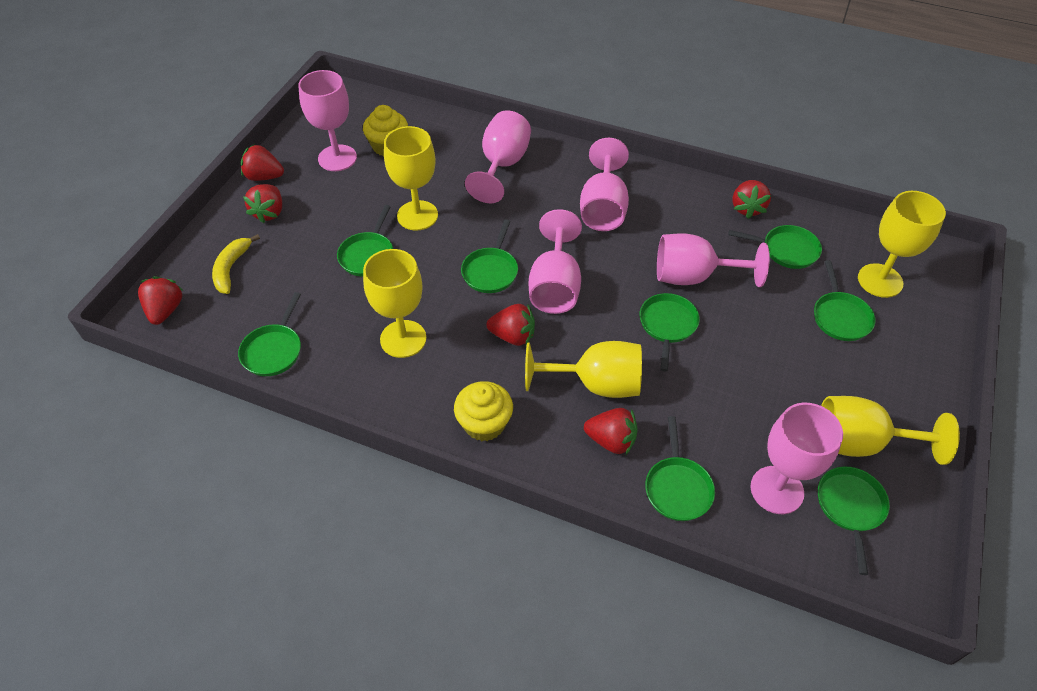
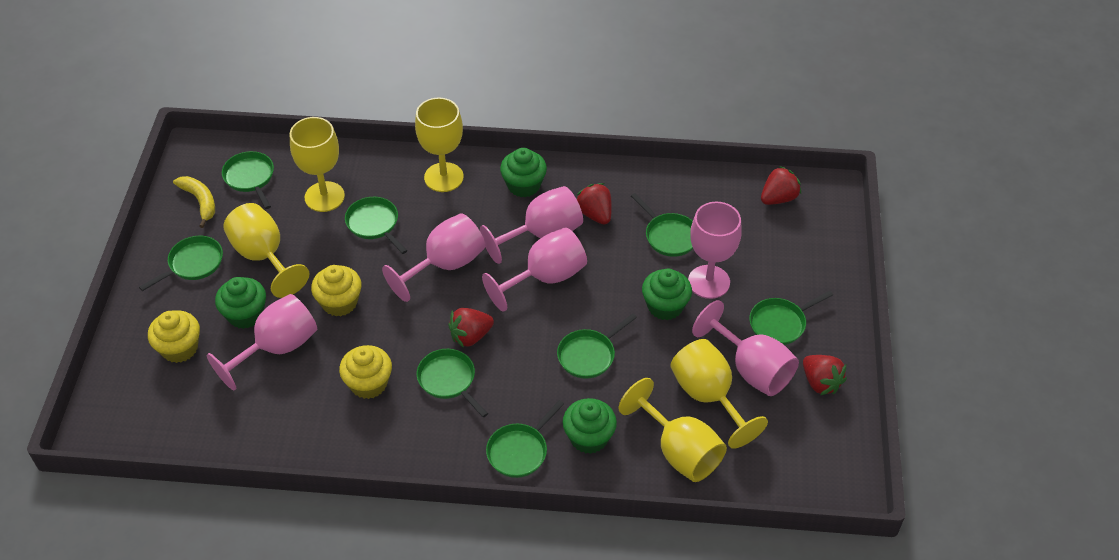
green cupcake: 0 -> 4
red strawberry: 6 -> 4
yellow cupcake: 2 -> 3

